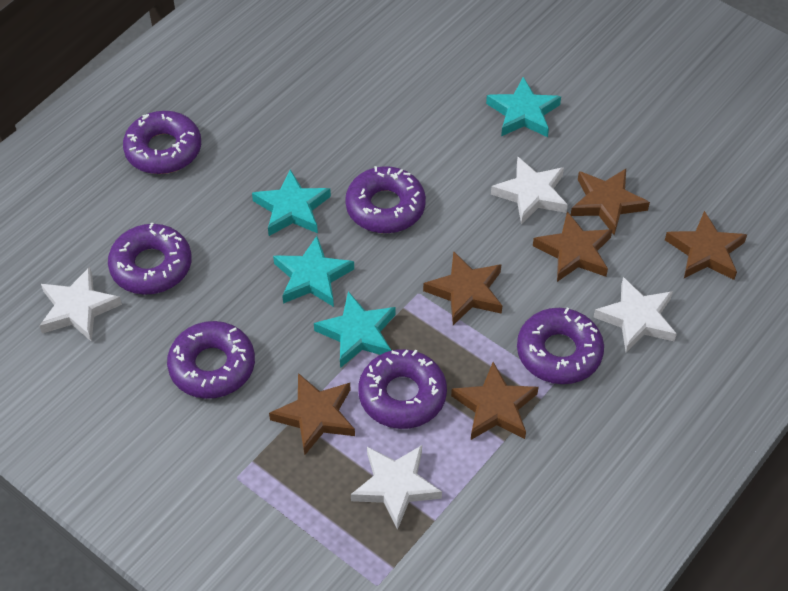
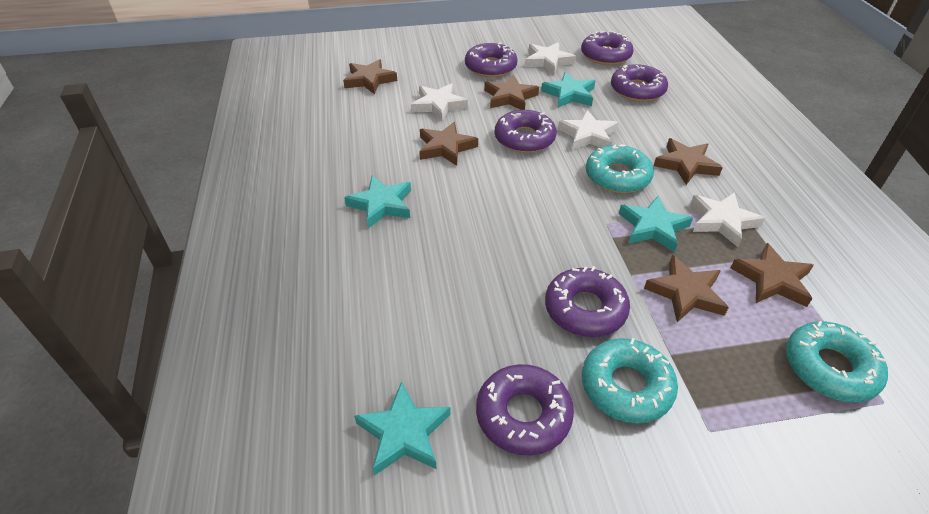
turquoise donut: 0 -> 3

